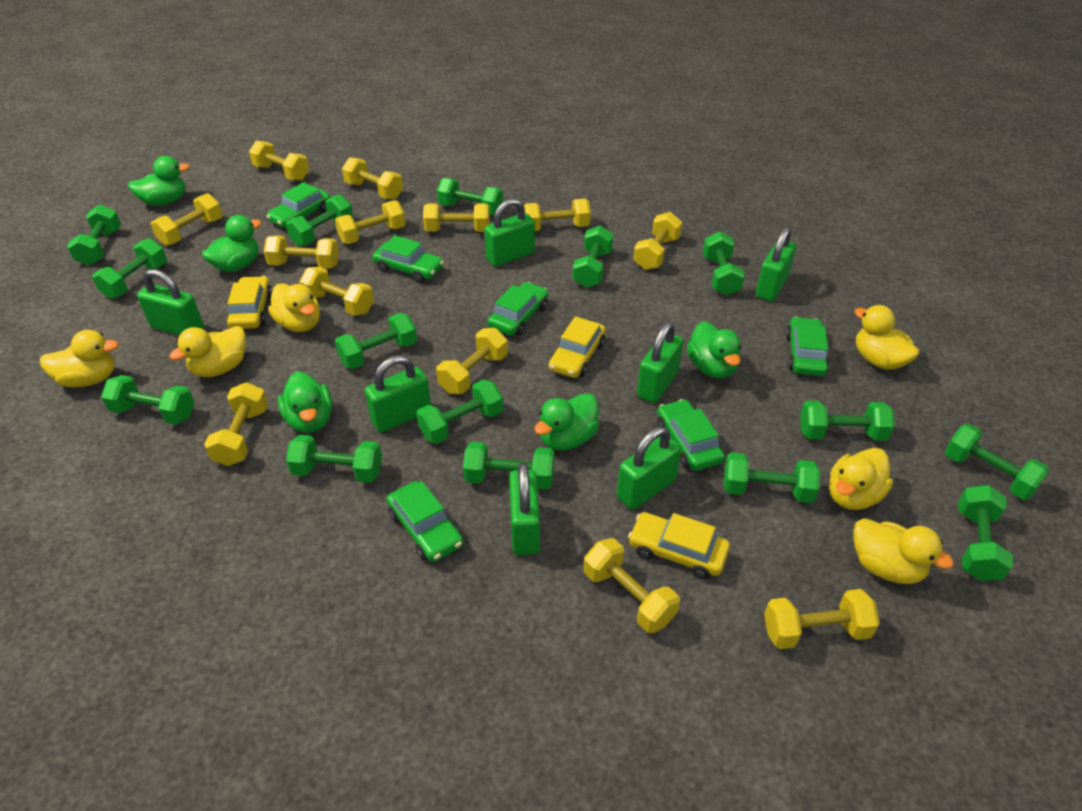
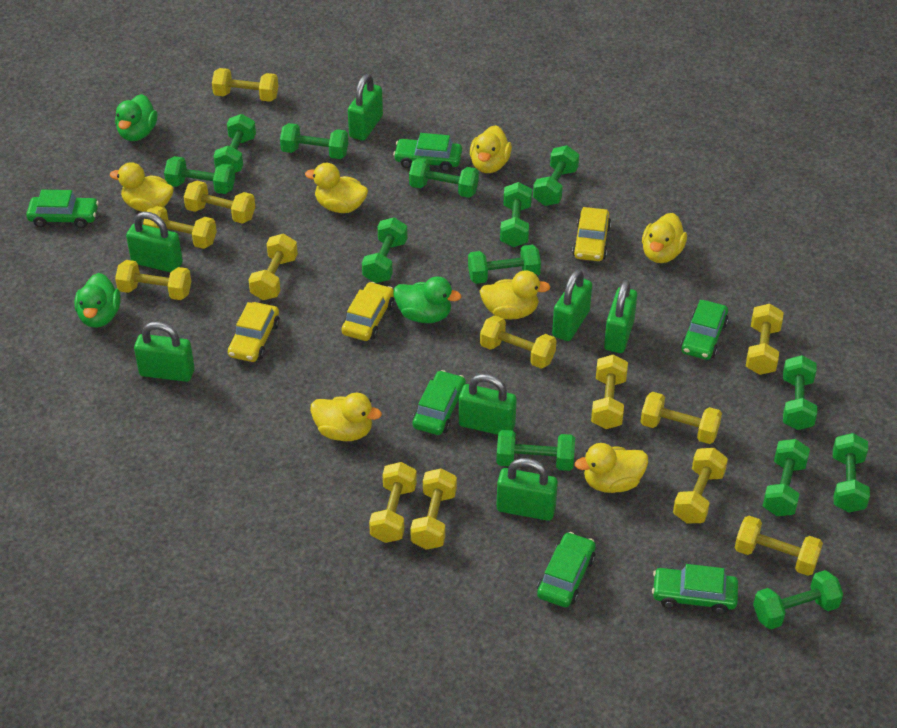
green duck: 5 -> 3
green dumbbell: 15 -> 13
yellow duck: 6 -> 7

